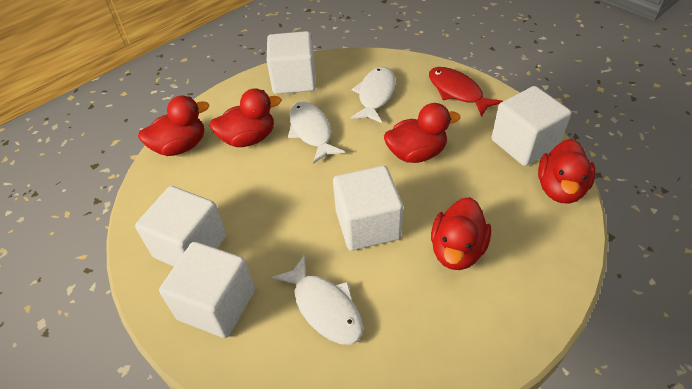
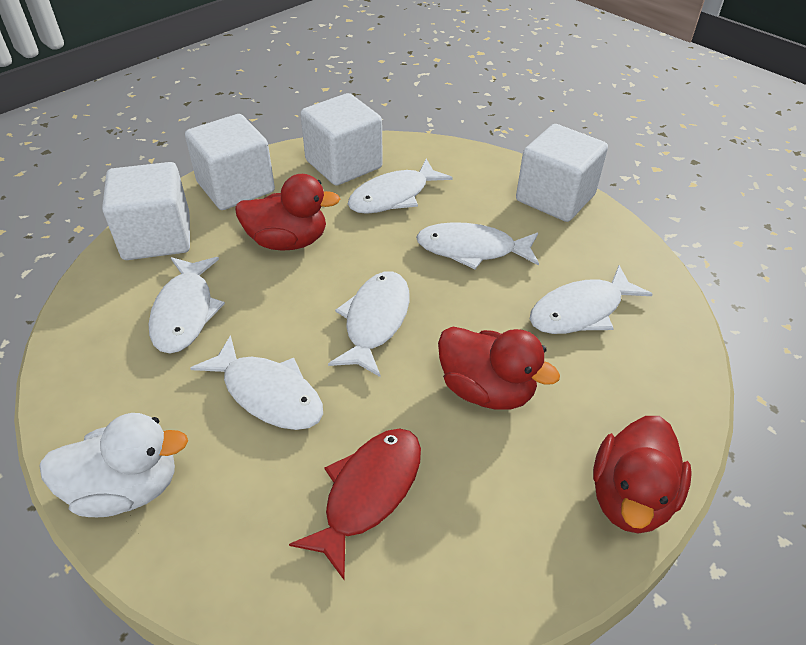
red duck: 5 -> 3
white cube: 5 -> 4
white duck: 0 -> 1
white fish: 3 -> 6

